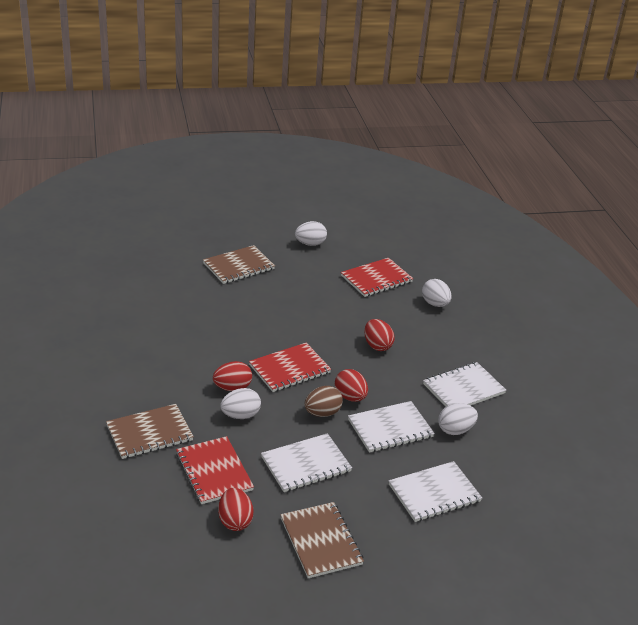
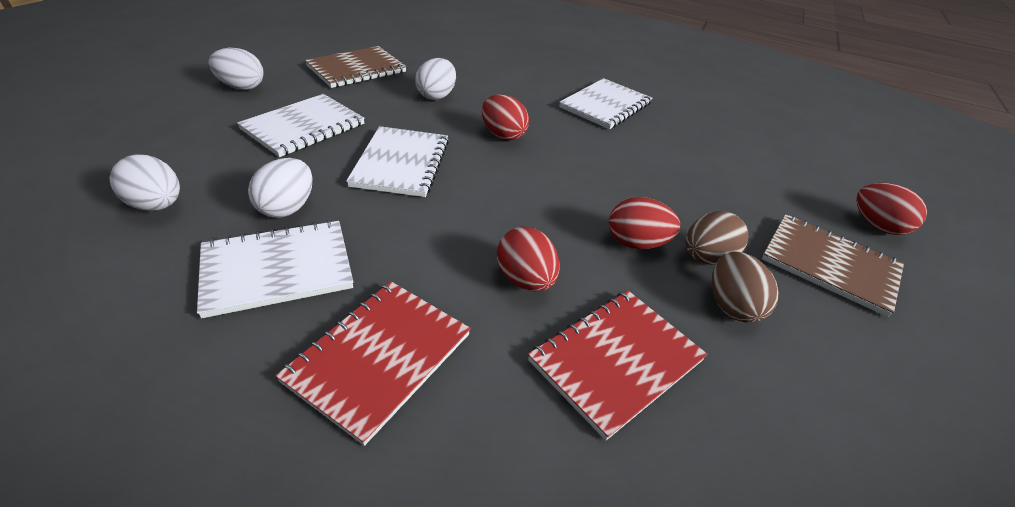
brown egg: 1 -> 2
brown notebook: 3 -> 2
red notebook: 3 -> 2

